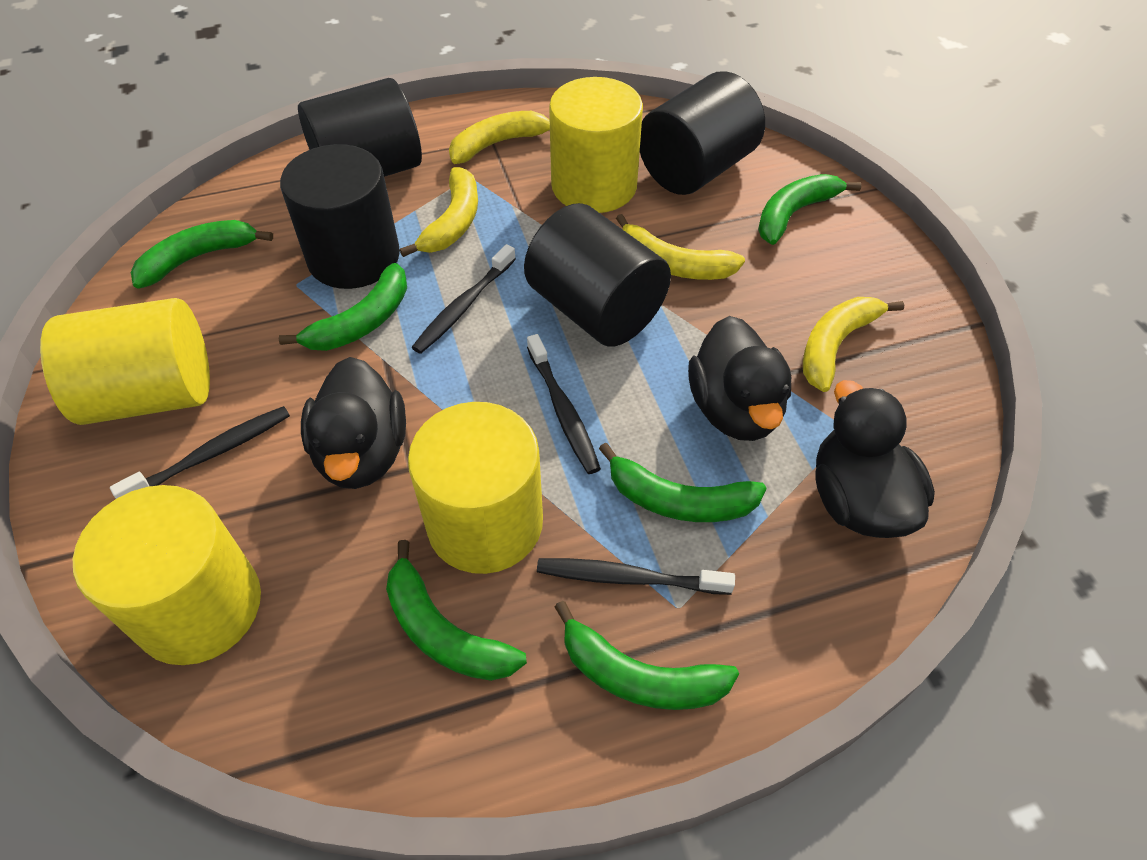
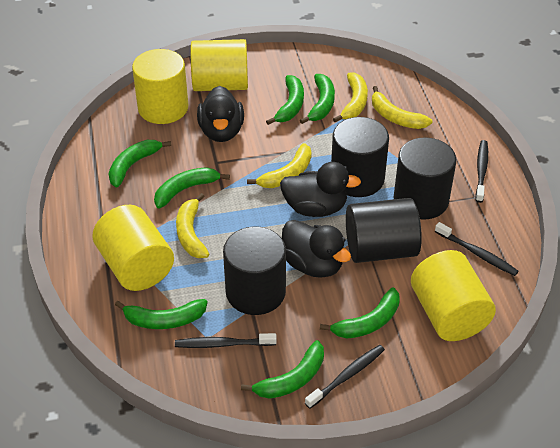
green banana: 6 -> 7

